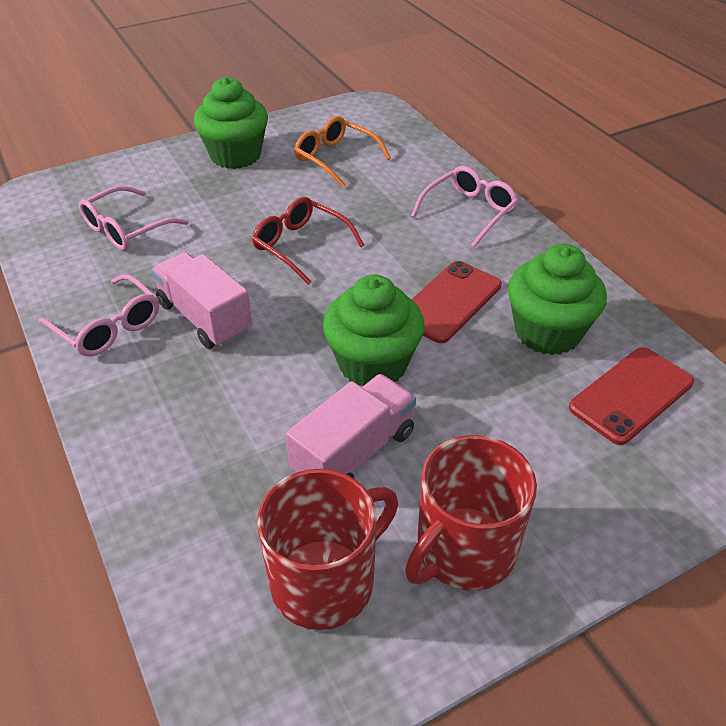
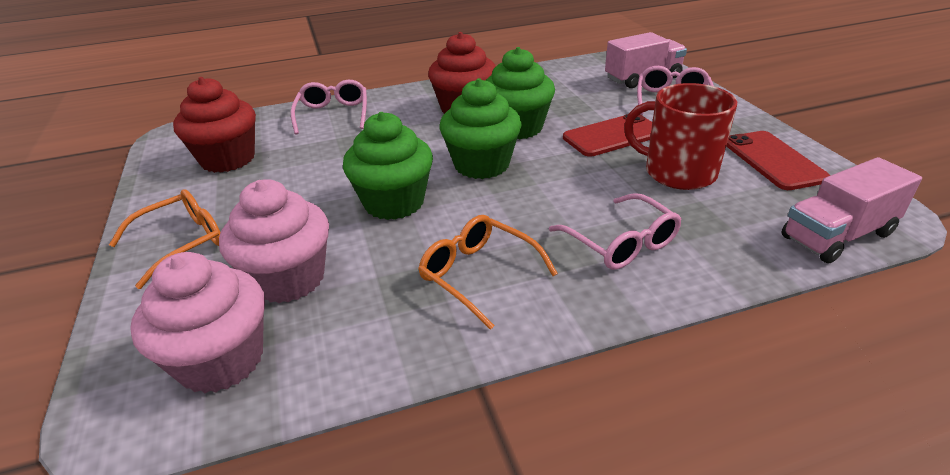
orange glasses: 1 -> 2
pink cupcake: 0 -> 2
red cupcake: 0 -> 2
red glasses: 1 -> 0
red mug: 2 -> 1

